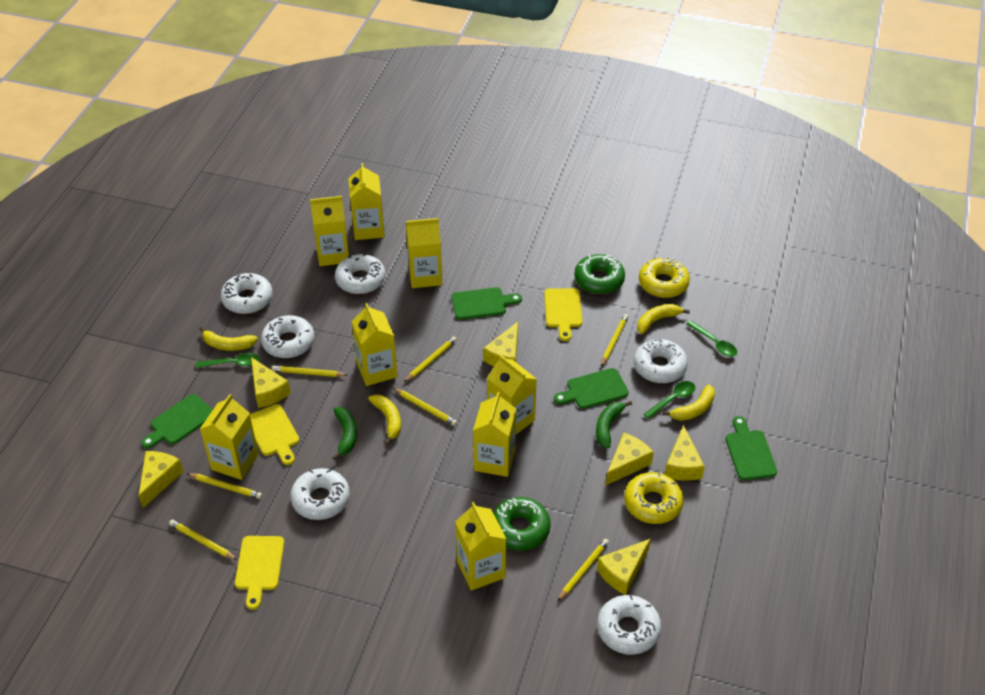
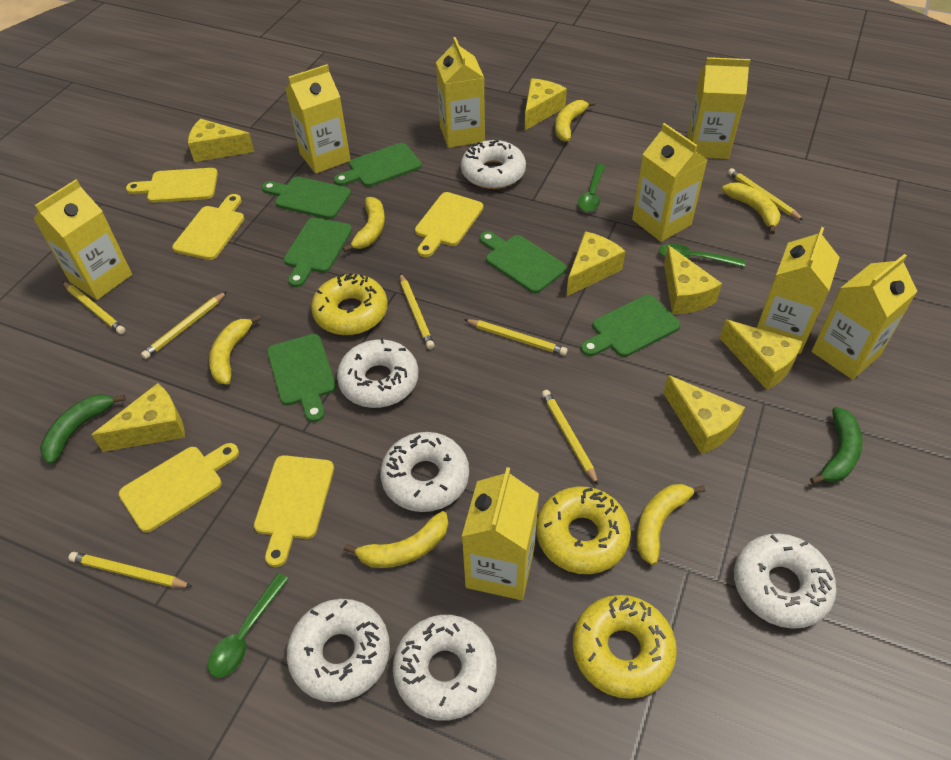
green cutting board: 4 -> 6
green donut: 2 -> 0
yellow banana: 4 -> 6
yellow cheese: 6 -> 7
yellow cutting board: 3 -> 5
yellow donut: 2 -> 3

